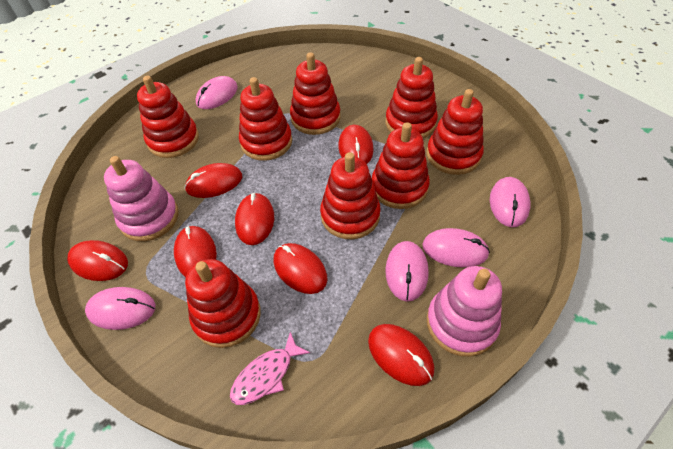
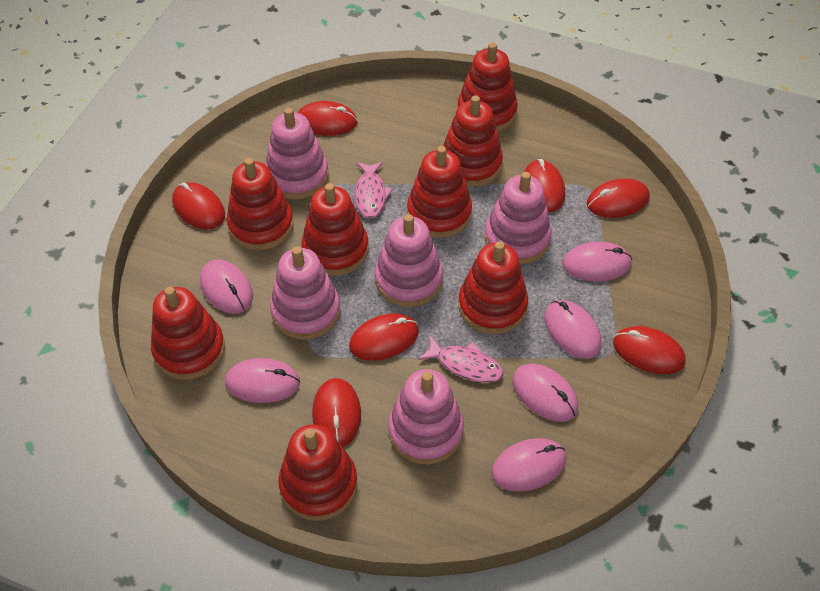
pink fish: 1 -> 2
pink mouse: 5 -> 6
pink stacking toy: 2 -> 5

